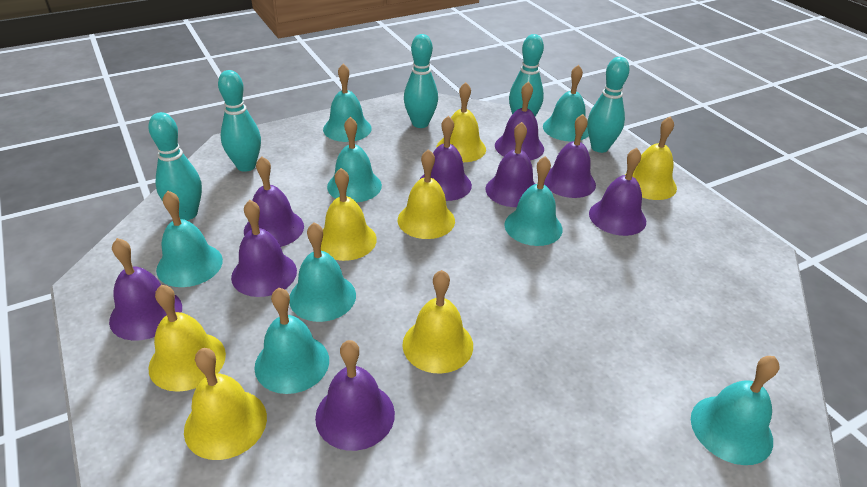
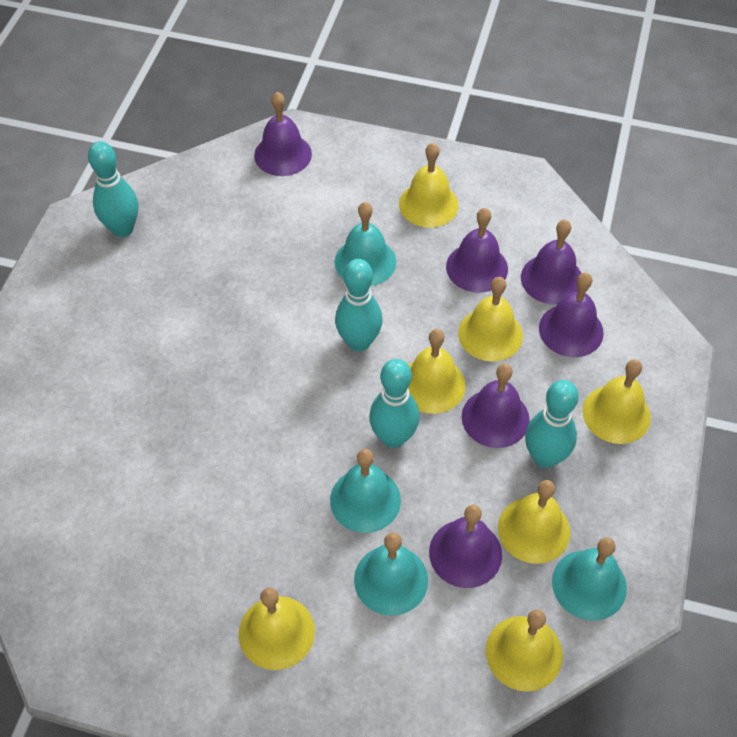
purple bell: 9 -> 6
turquoise bell: 8 -> 4
turquoise bowling pin: 5 -> 4

